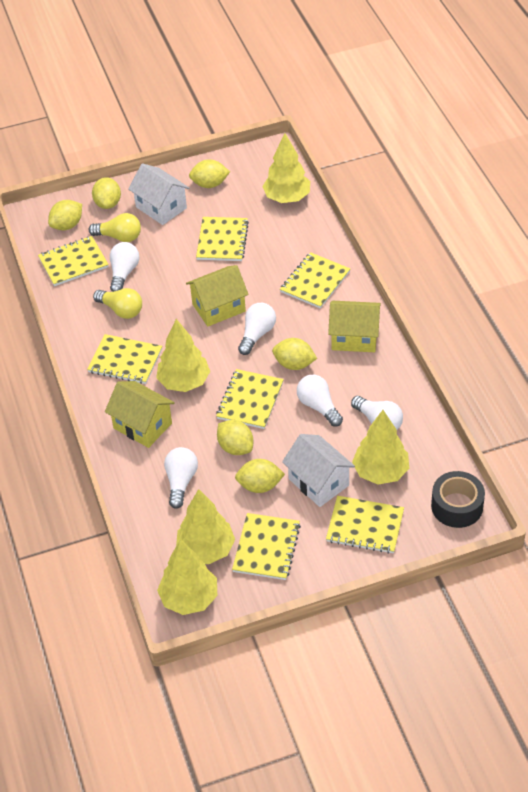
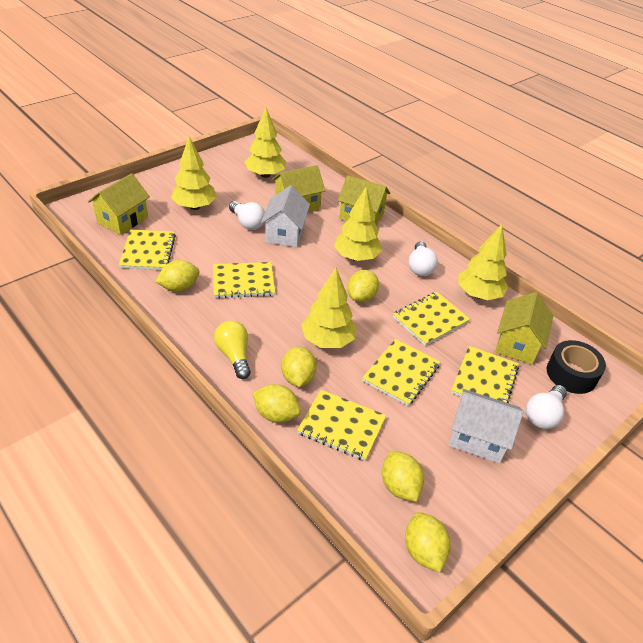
white light bulb: 5 -> 3
yellow house: 3 -> 4
yellow light bulb: 2 -> 1
yellow notebook: 7 -> 6

